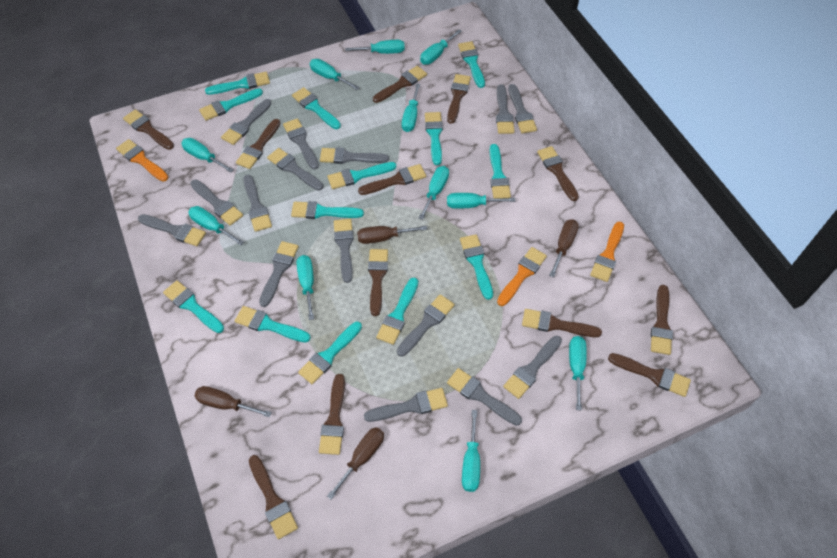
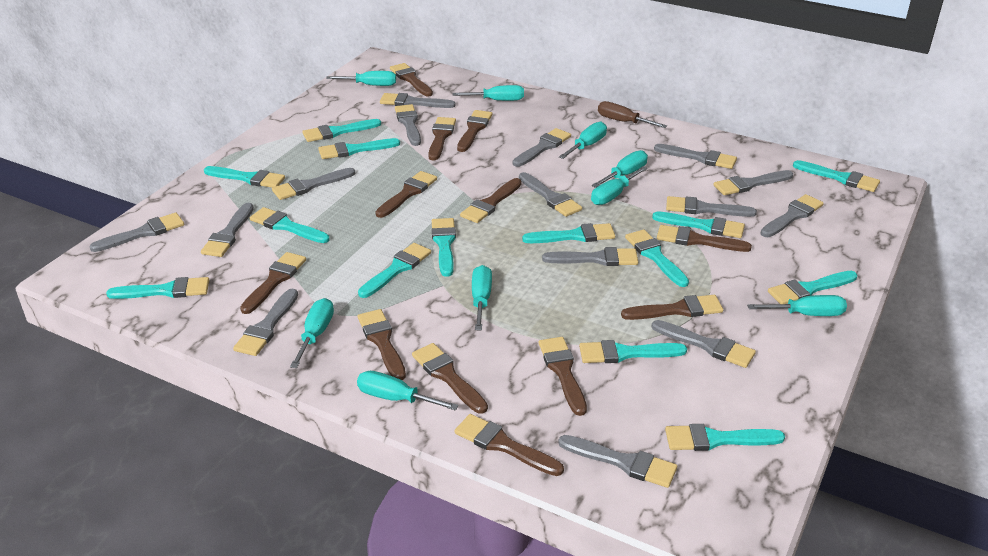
brown screwdriver: 4 -> 1
orange brush: 3 -> 0
turquoise brush: 13 -> 14
turquoise screwdriver: 11 -> 9

